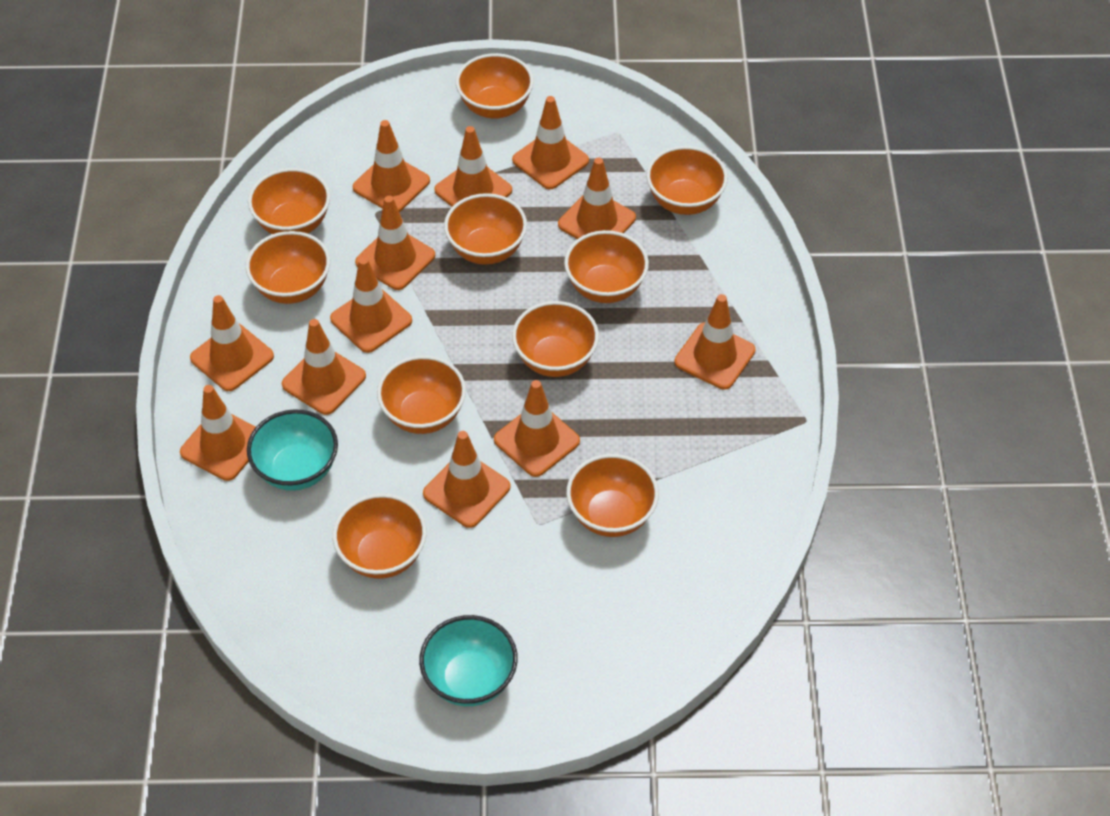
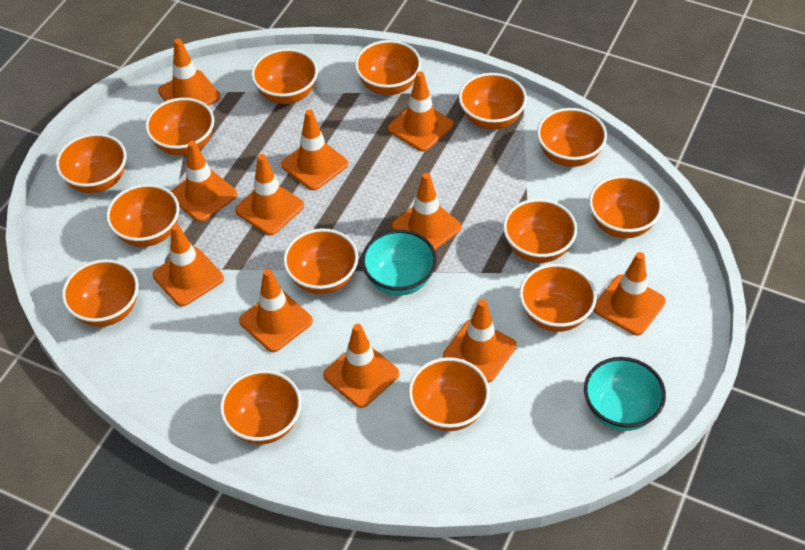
orange bowl: 10 -> 14
orange traffic cone: 12 -> 11

